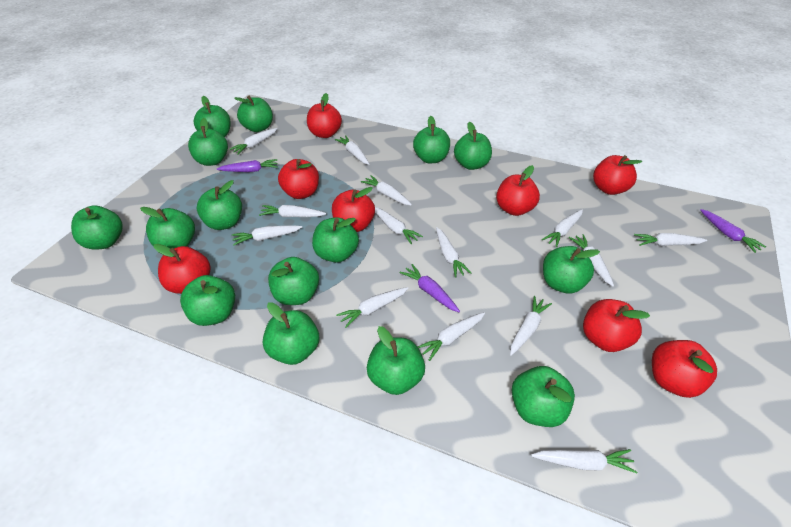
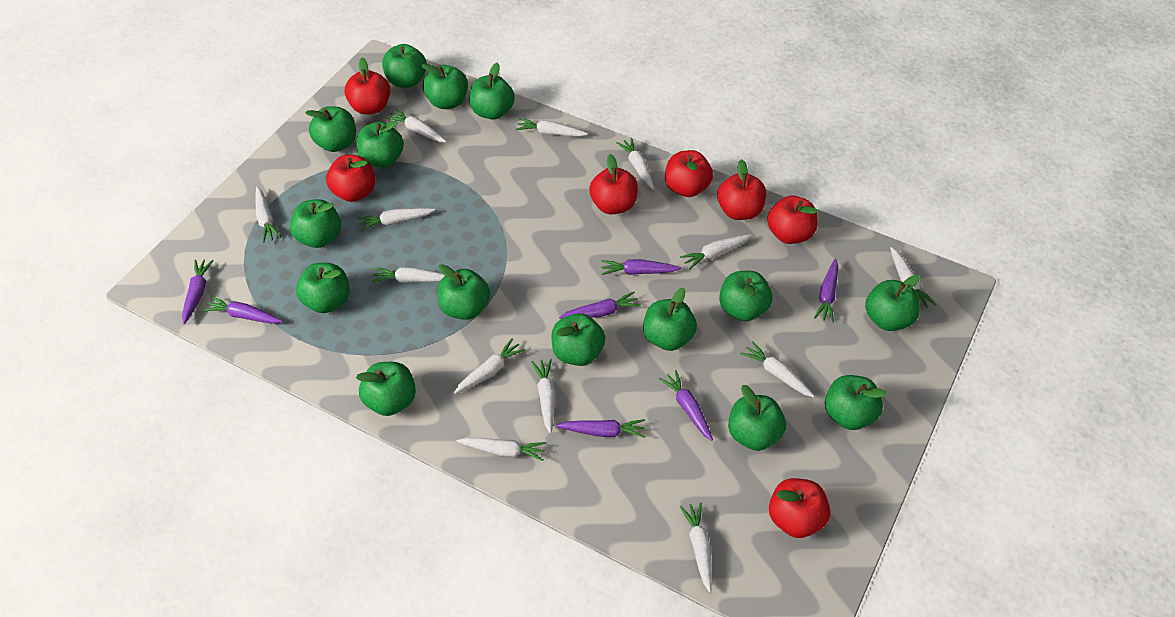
purple carrot: 3 -> 7
red apple: 8 -> 7
white carrot: 14 -> 13

